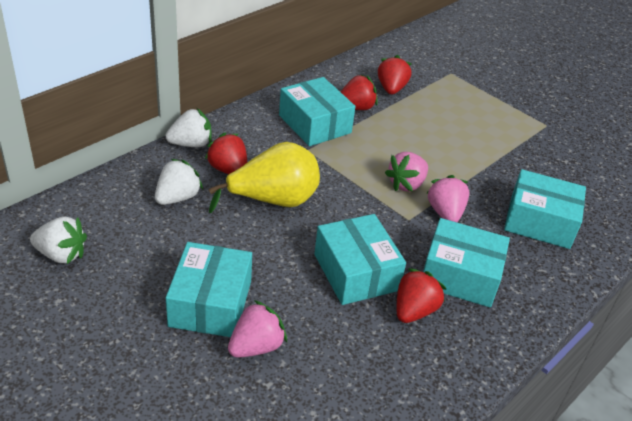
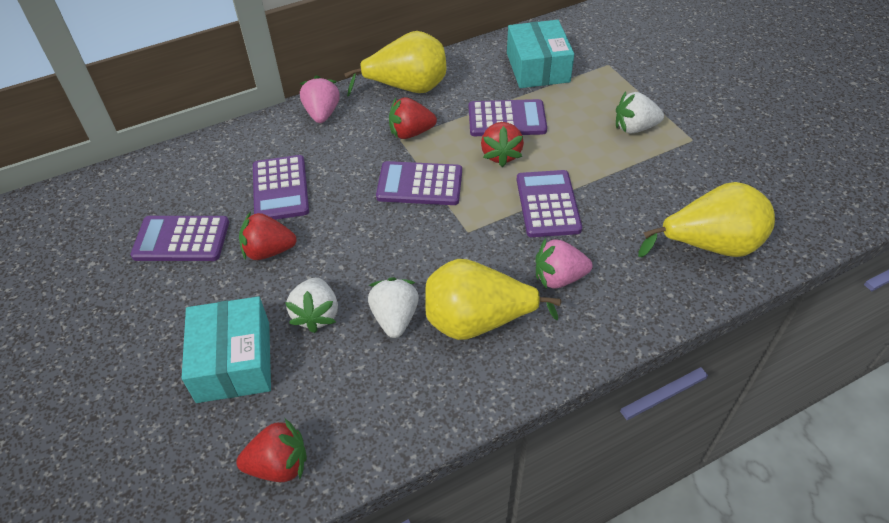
pink strawberry: 3 -> 2
purple calculator: 0 -> 5
turquoise box: 5 -> 2
yellow pear: 1 -> 3

